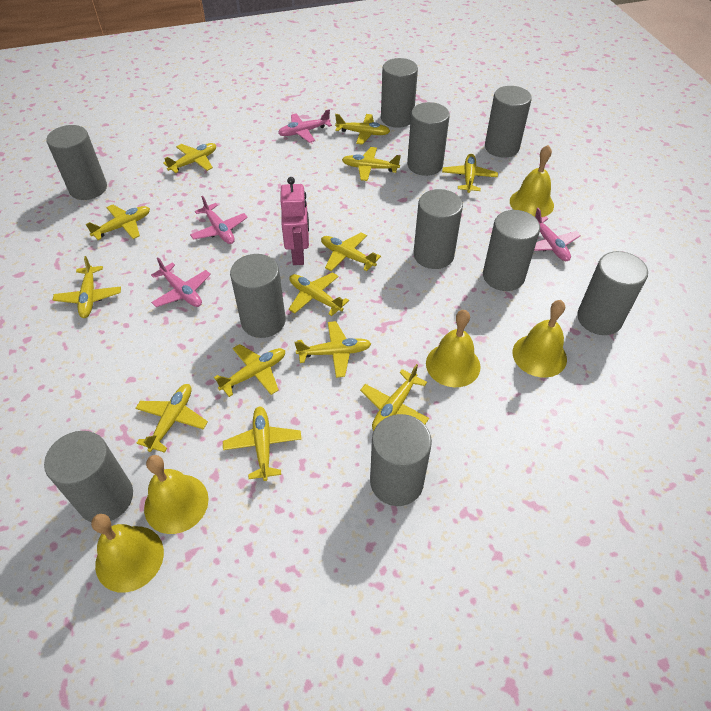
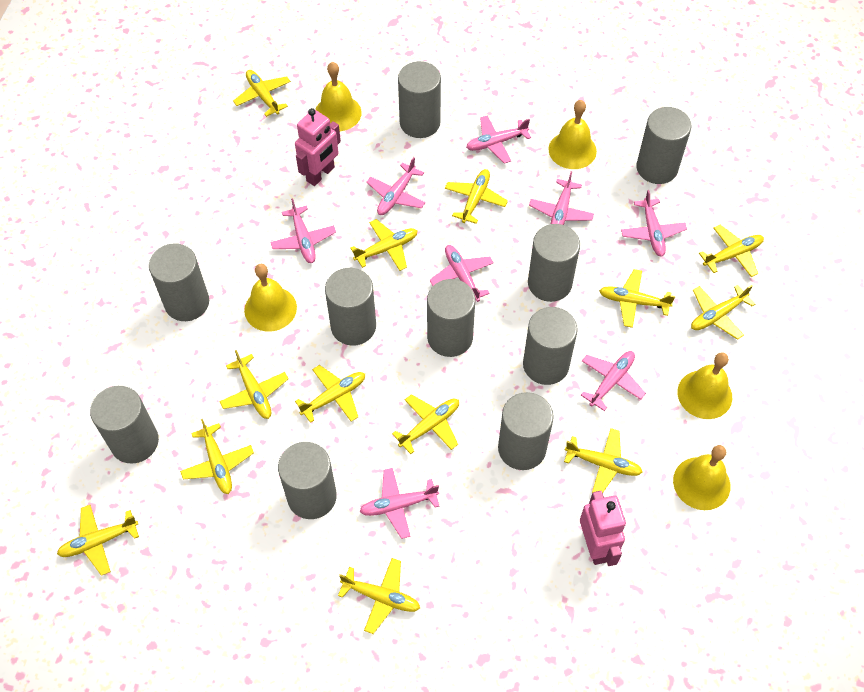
pink plane: 4 -> 8
pink robot: 1 -> 2

